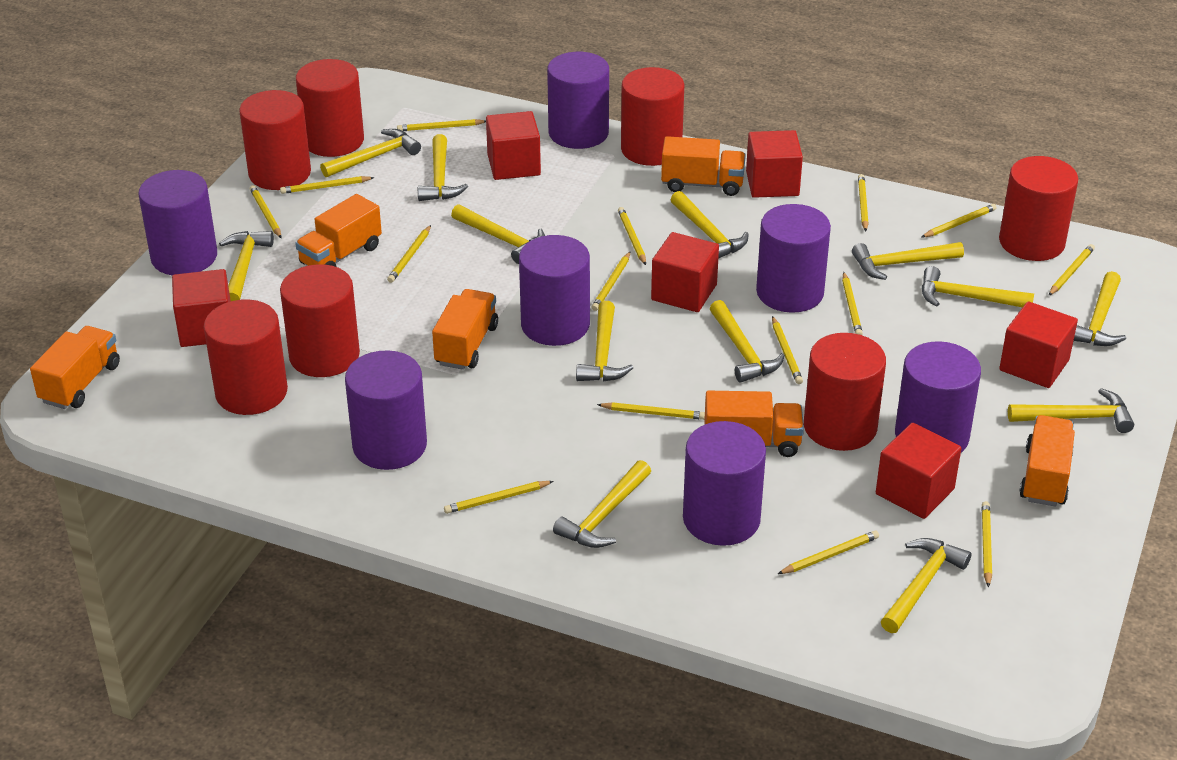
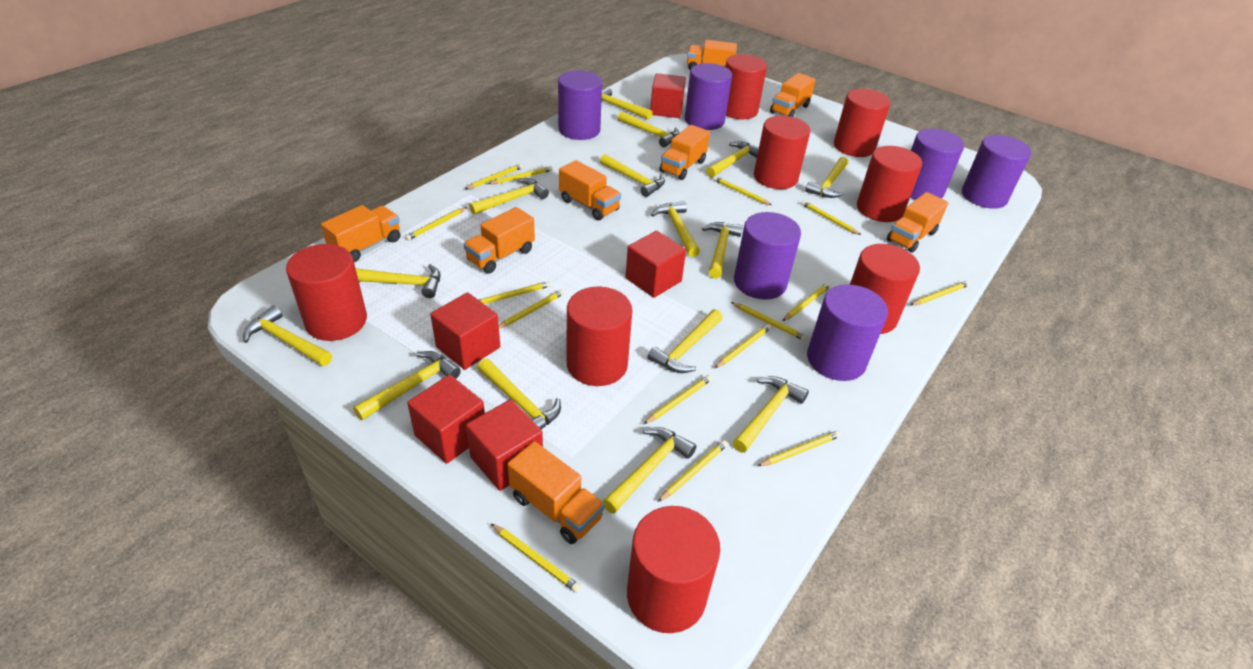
orange truck: 6 -> 8
purple cylinder: 7 -> 6
red cube: 6 -> 5
red cylinder: 7 -> 8
yellow hammer: 13 -> 15

